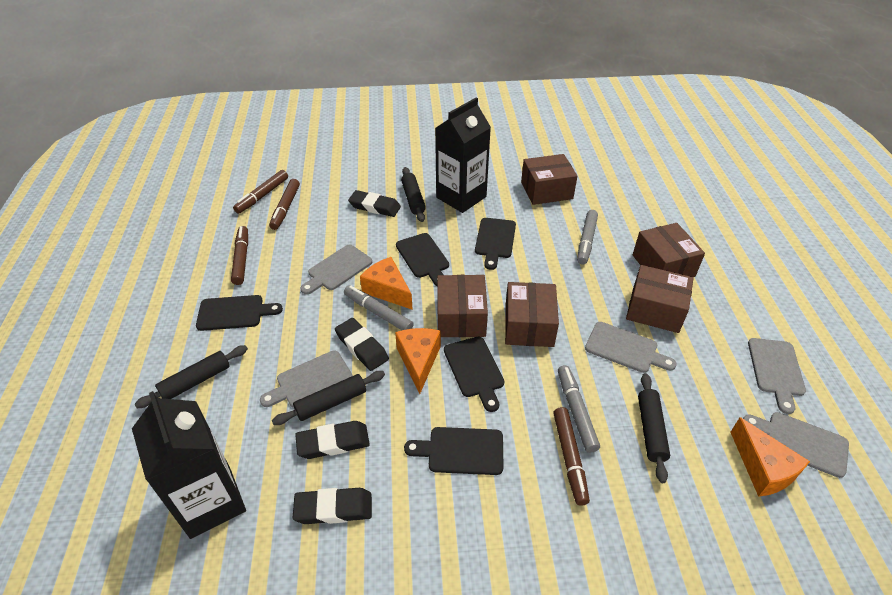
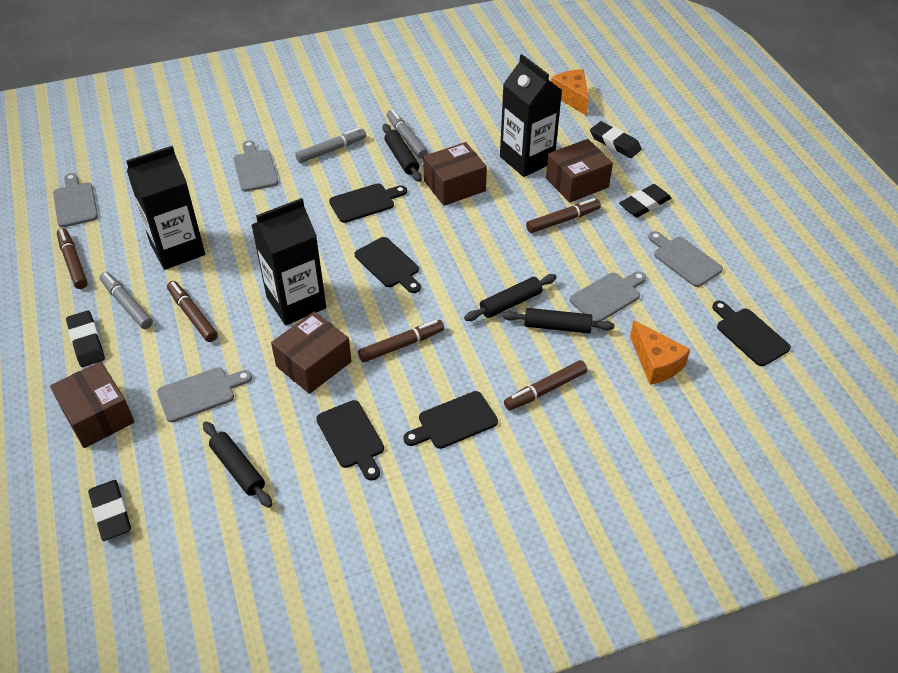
black carton: 2 -> 3
brown box: 5 -> 4
brown marker: 4 -> 5
orange cheese: 3 -> 2

